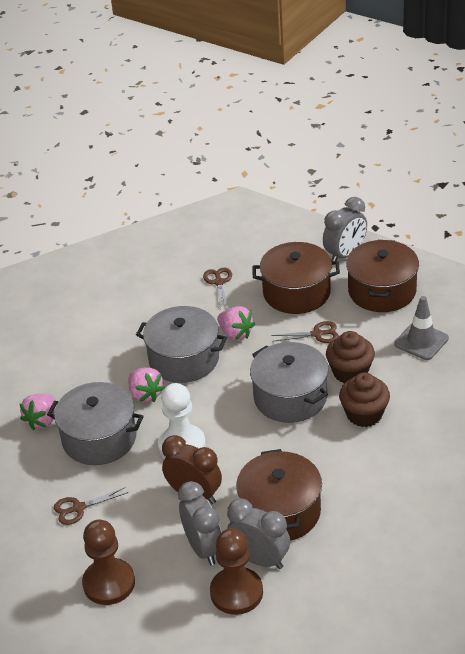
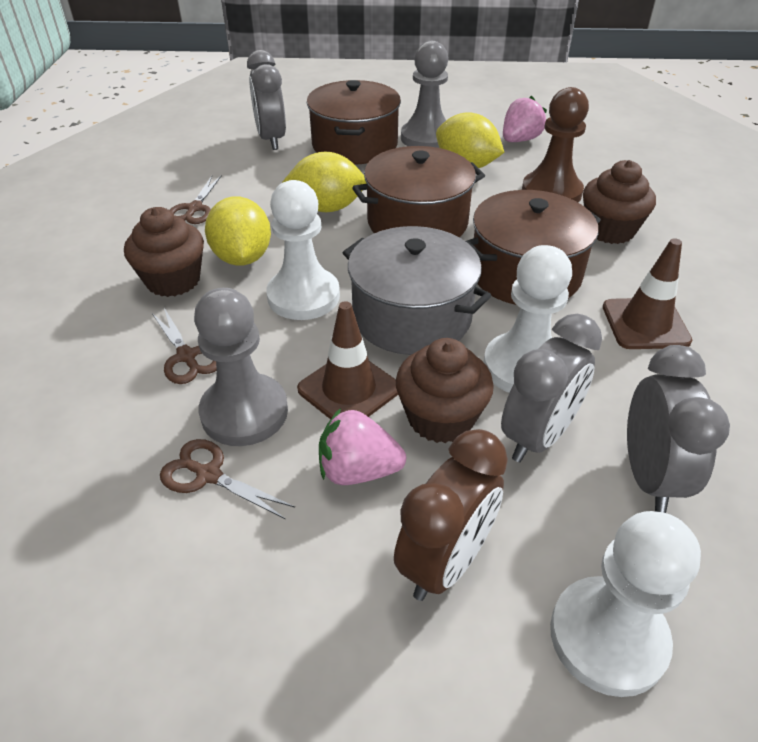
brown cupcake: 2 -> 3
brown pawn: 2 -> 1
brown traffic cone: 0 -> 2
grey pawn: 0 -> 2
grey pot: 3 -> 1
grey traffic cone: 1 -> 0
pink strawberry: 3 -> 2
white pawn: 1 -> 3
yellow lemon: 0 -> 3

